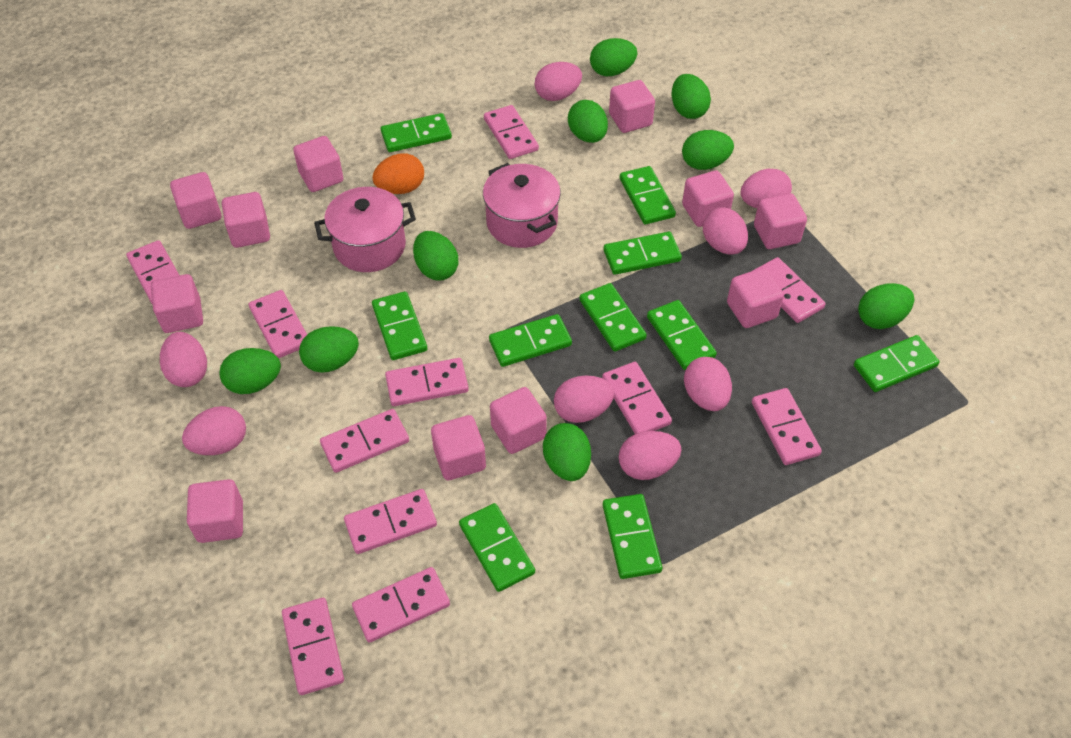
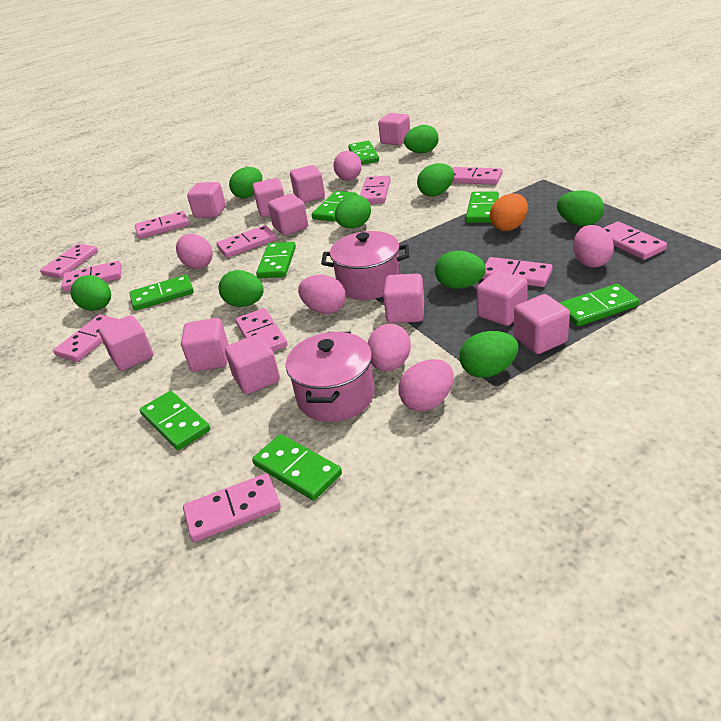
green domino: 10 -> 8
pink egg: 8 -> 6

